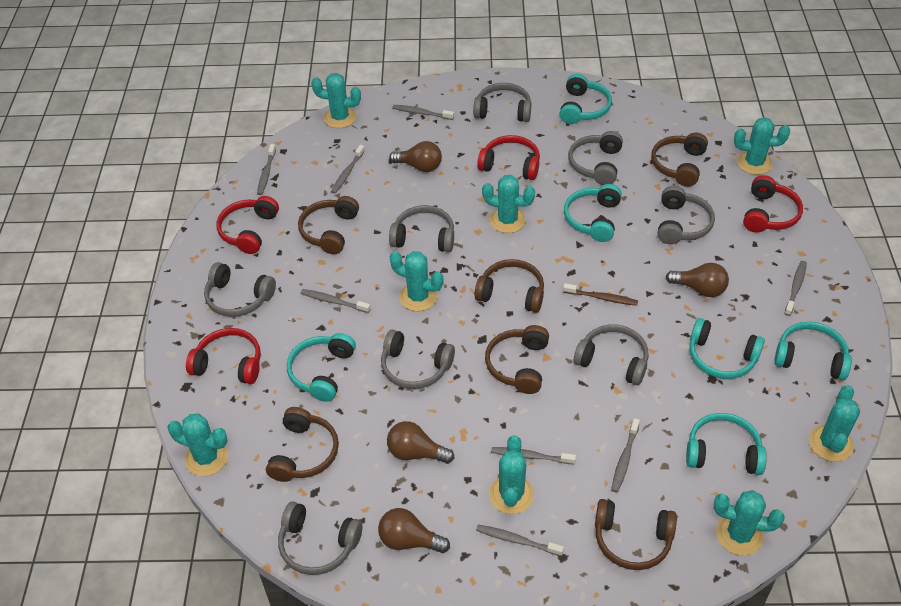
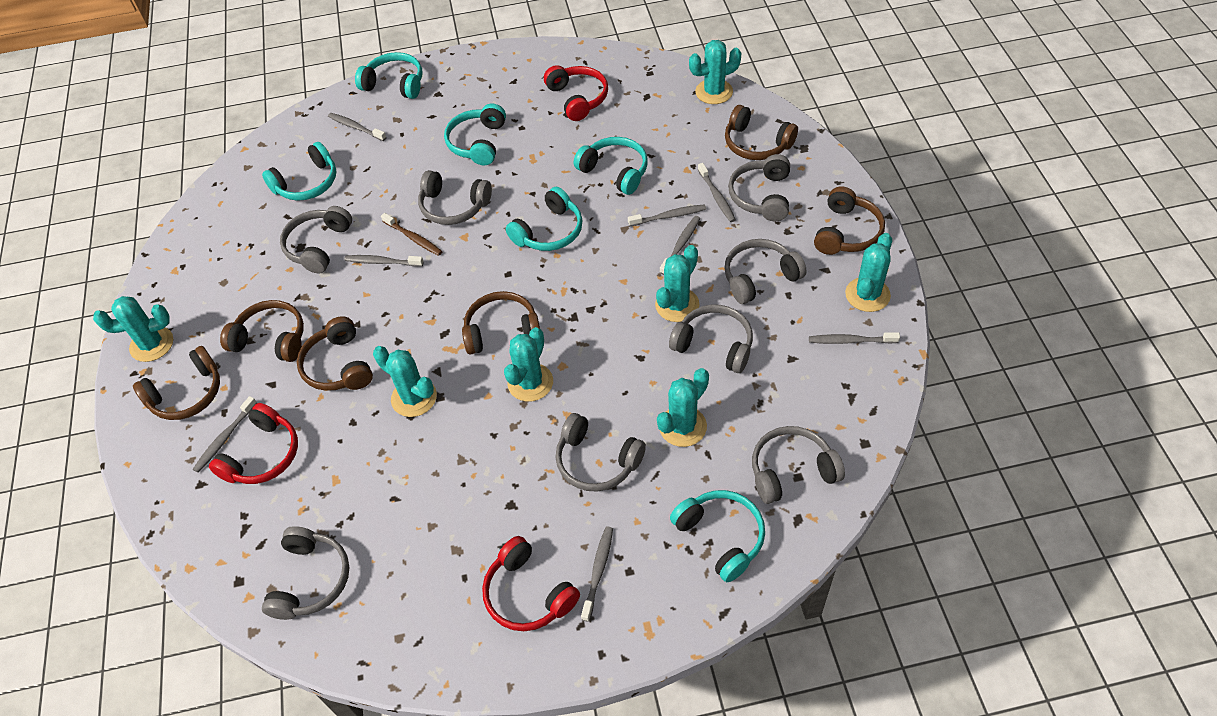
brown light bulb: 4 -> 0
red headphones: 4 -> 3
turquoise cactus: 8 -> 7

